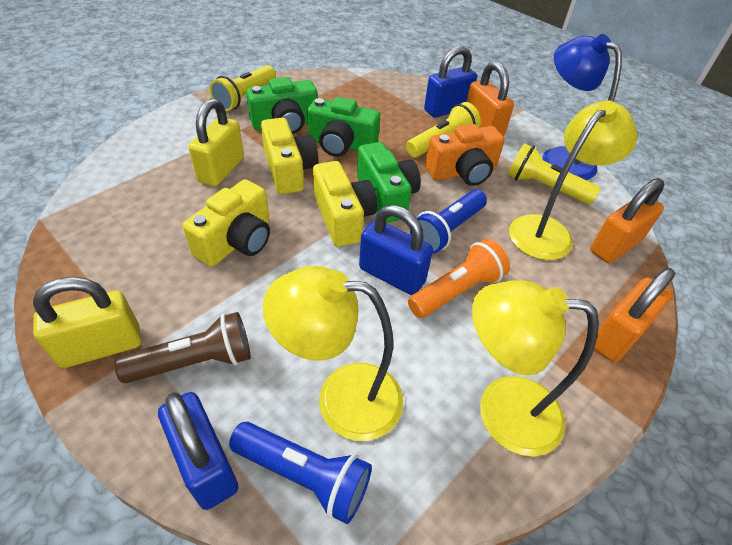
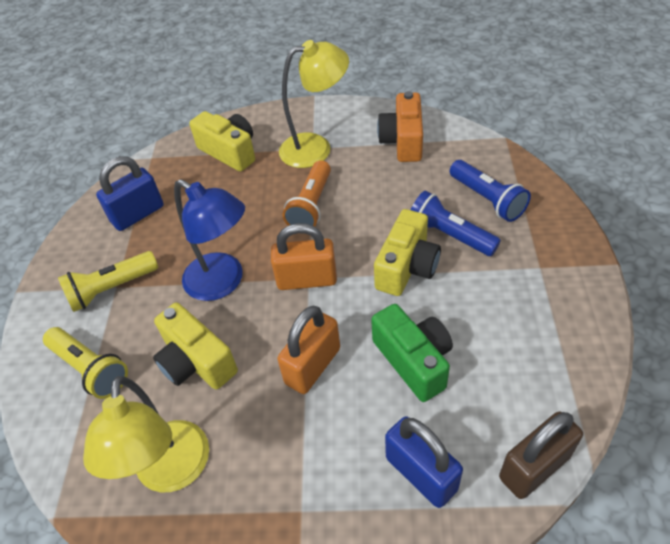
blue padlock: 3 -> 2
brown flashlight: 1 -> 0
brown padlock: 0 -> 1
green camera: 3 -> 1
orange padlock: 3 -> 2
yellow flashlight: 3 -> 2
yellow lamp: 3 -> 2
yellow padlock: 2 -> 0

